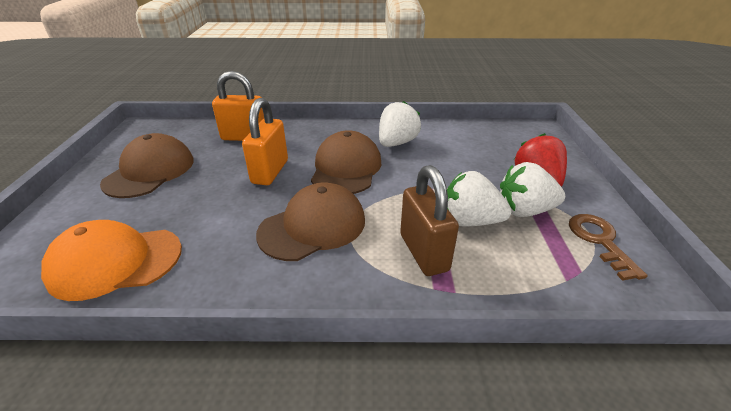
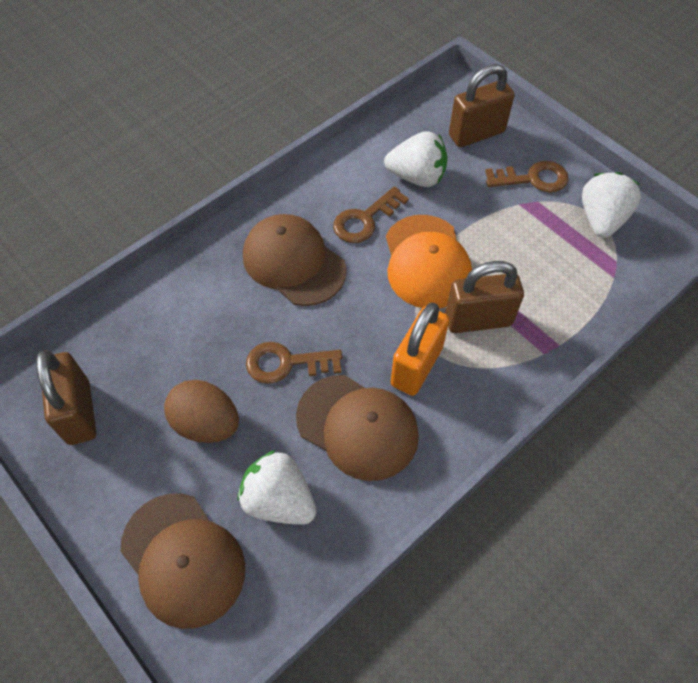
brown egg: 0 -> 1
brown key: 1 -> 3
brown padlock: 1 -> 3
orange padlock: 2 -> 1
red strawberry: 1 -> 0

